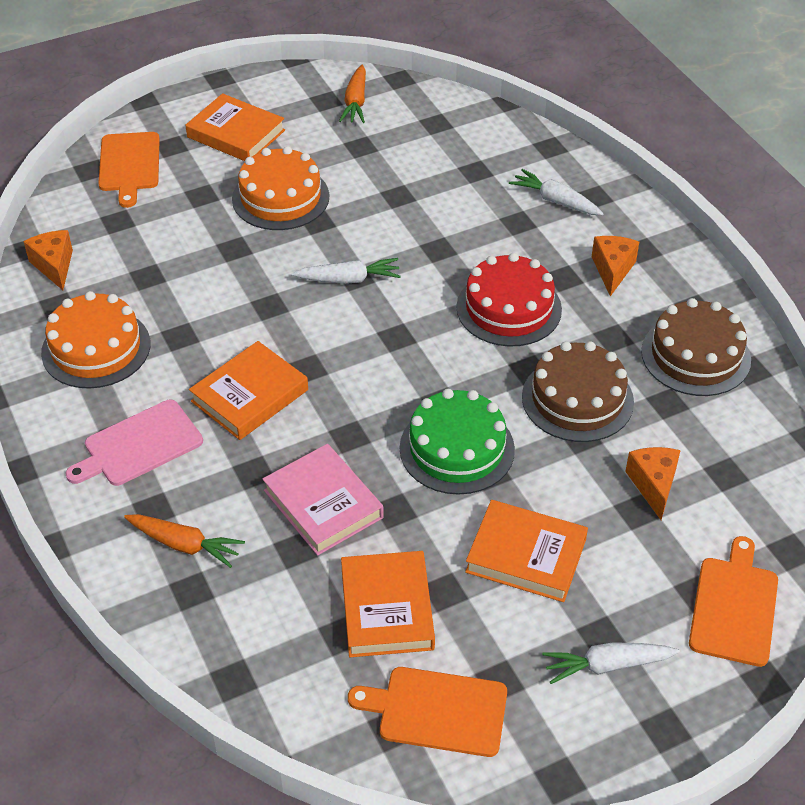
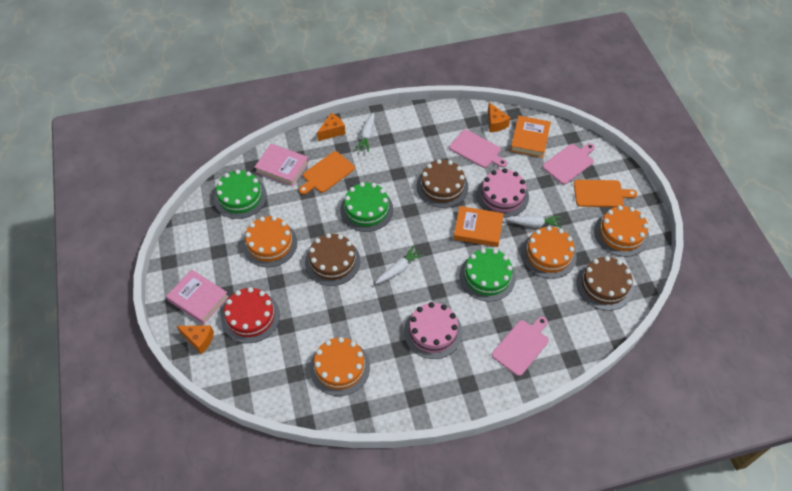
brown cake: 2 -> 3
green cake: 1 -> 3
orange book: 4 -> 2
orange cake: 2 -> 4
orange carrot: 2 -> 0
orange cutting board: 3 -> 2
pink book: 1 -> 2
pink cake: 0 -> 2
pink cutting board: 1 -> 3

